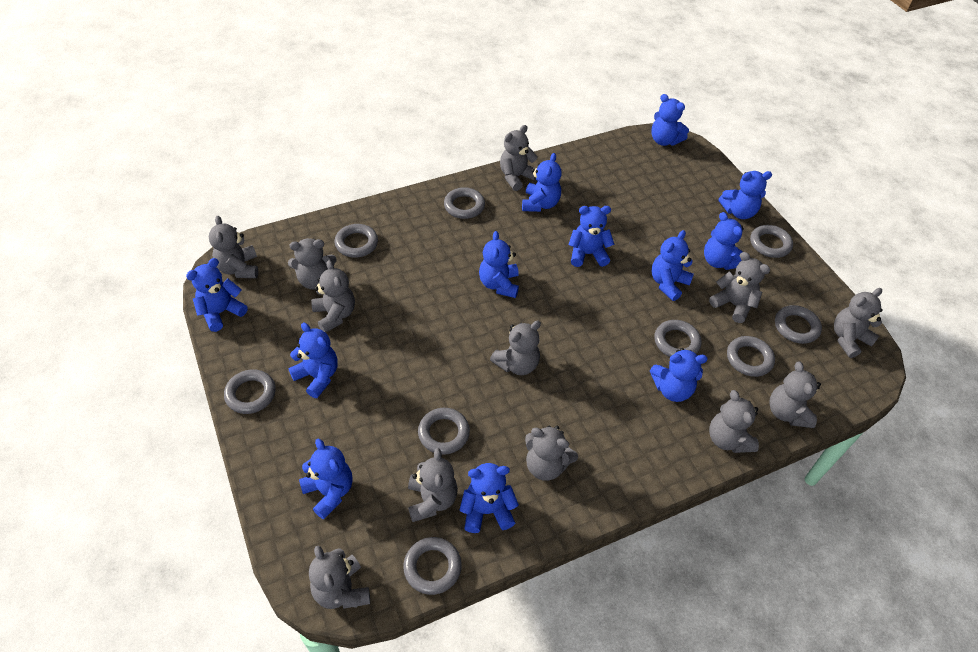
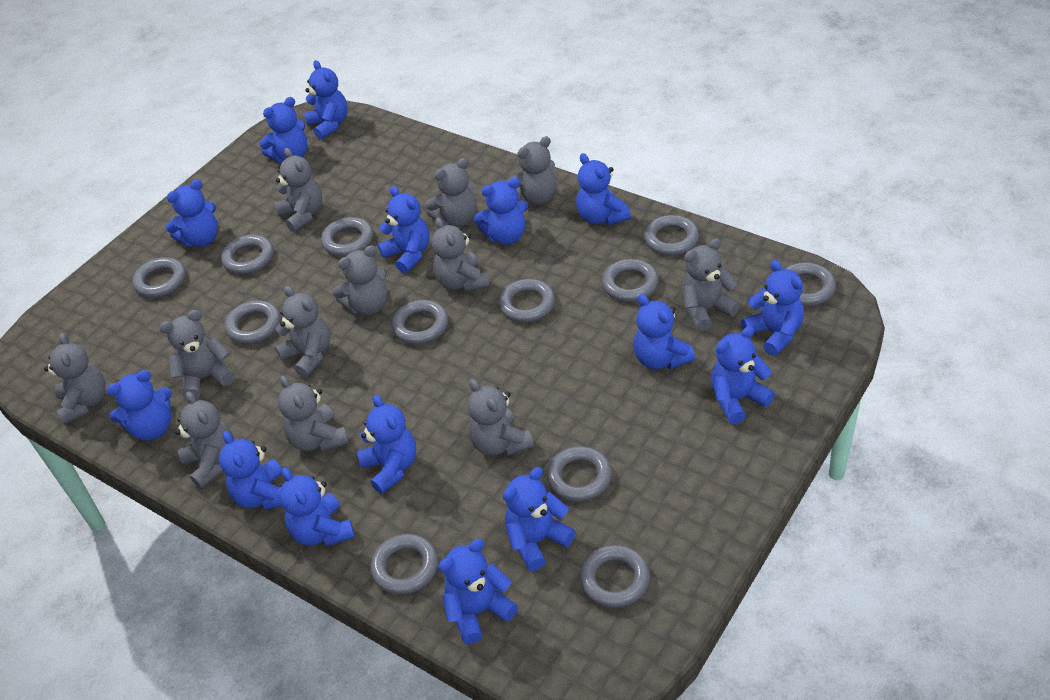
blue teddy bear: 12 -> 15
grey ring: 9 -> 12

